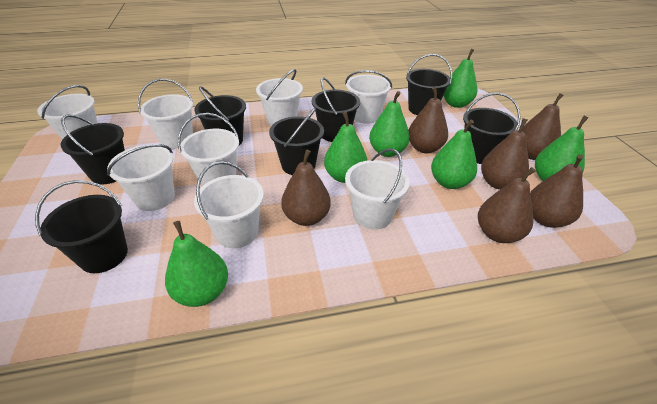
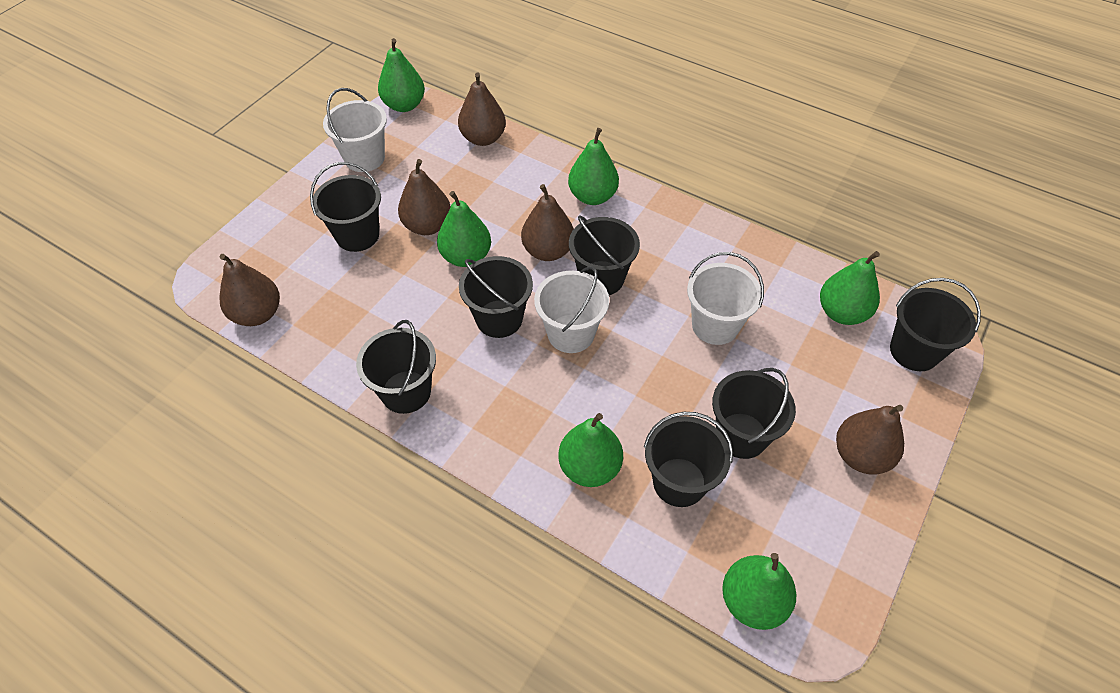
brown pear: 6 -> 5
white bucket: 8 -> 3

